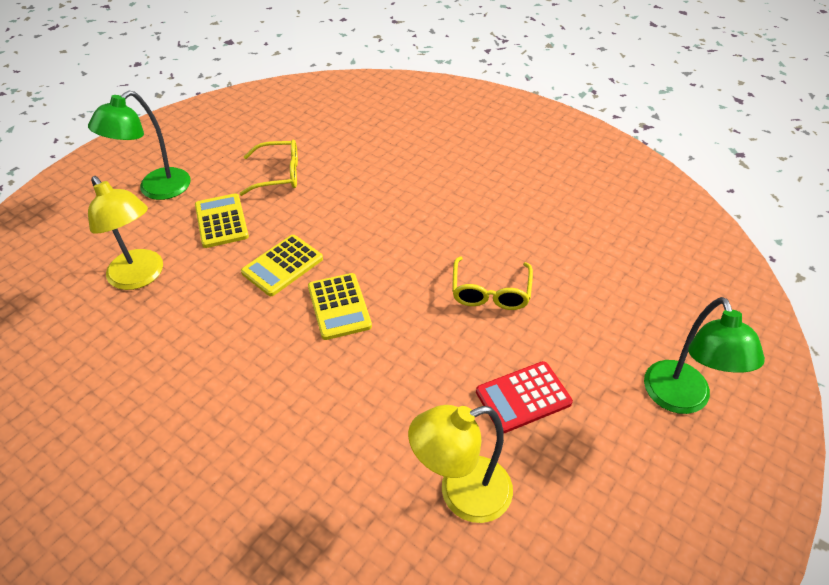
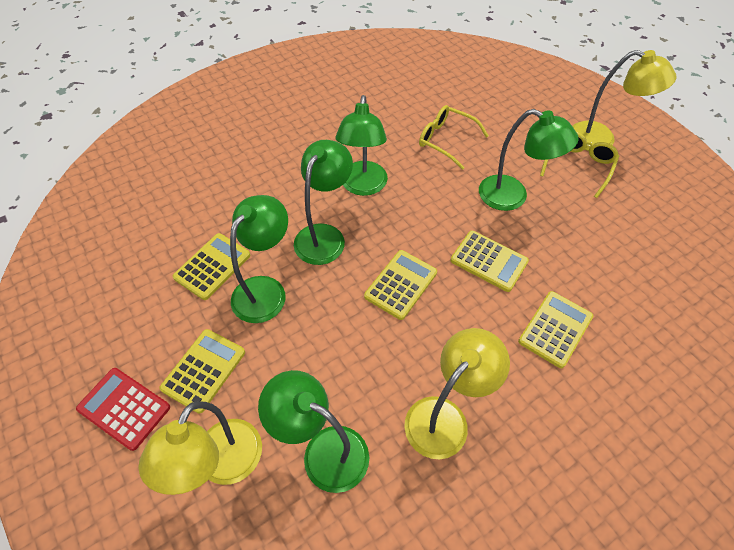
green lamp: 2 -> 5
yellow calculator: 3 -> 5
yellow lamp: 2 -> 3

